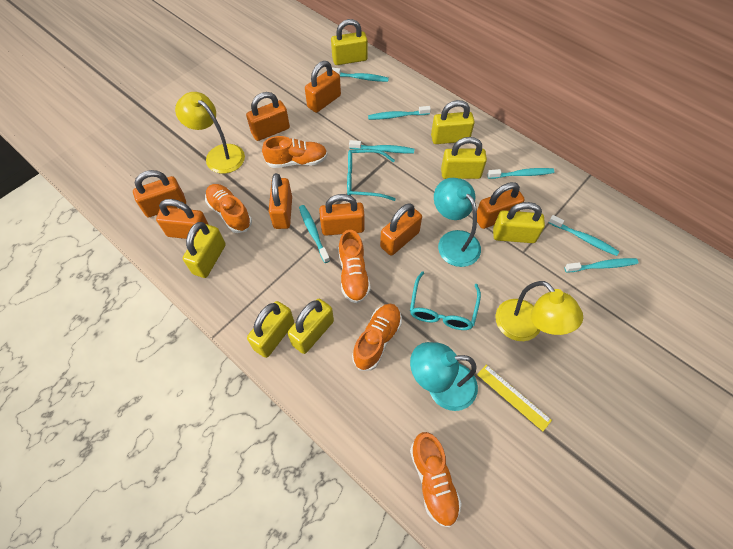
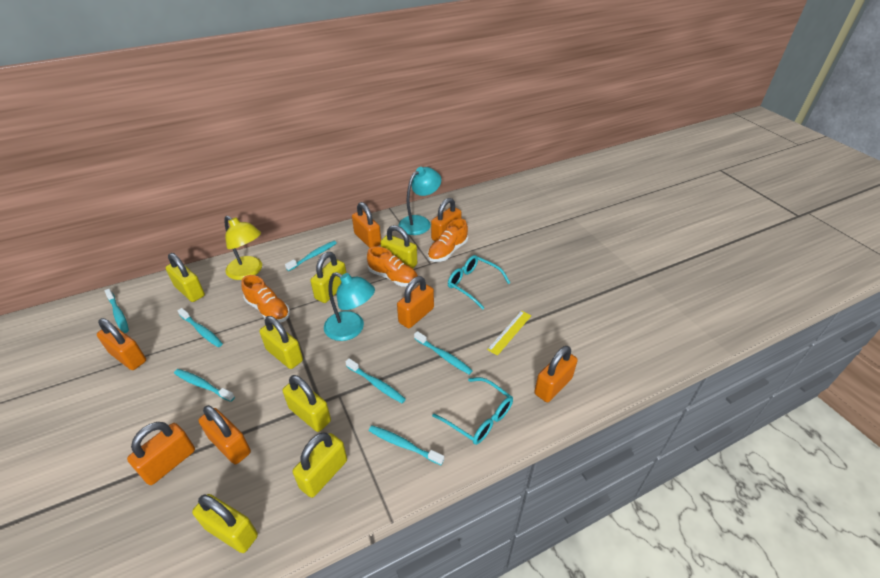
orange padlock: 8 -> 7
orange shoe: 5 -> 3
yellow lamp: 2 -> 1

